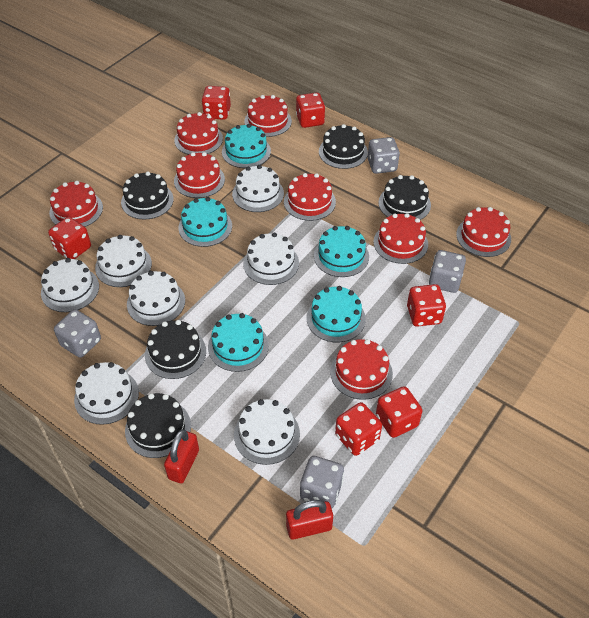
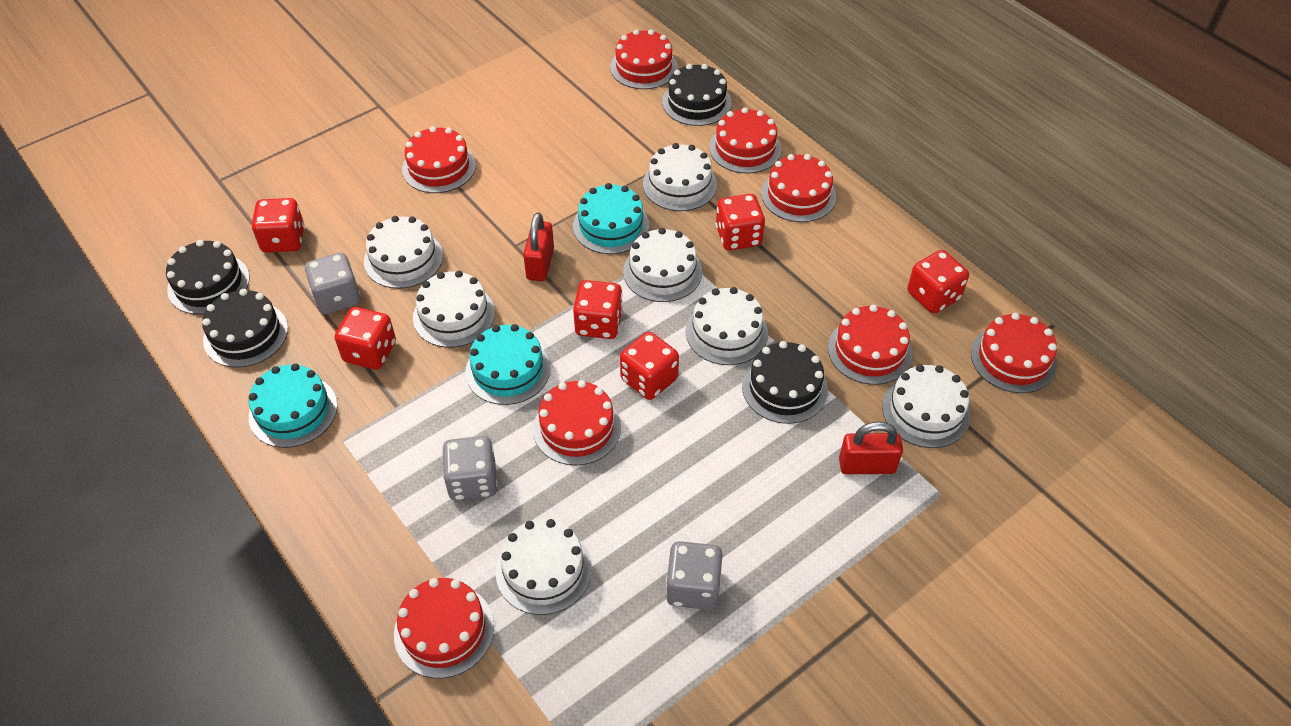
black cake: 5 -> 4
grey dice: 4 -> 3
turquoise cake: 5 -> 3

